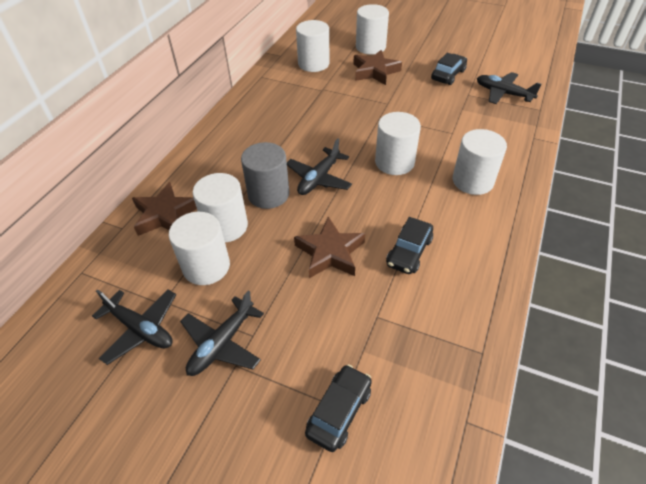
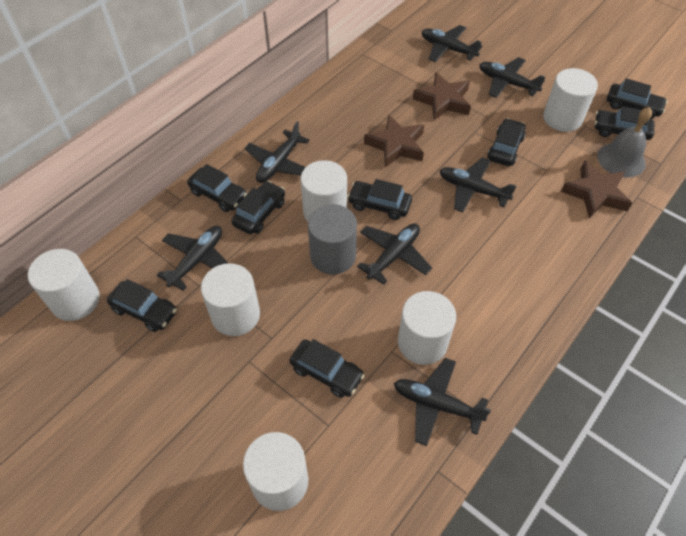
black car: 3 -> 8
black plane: 4 -> 7
grey bell: 0 -> 1

